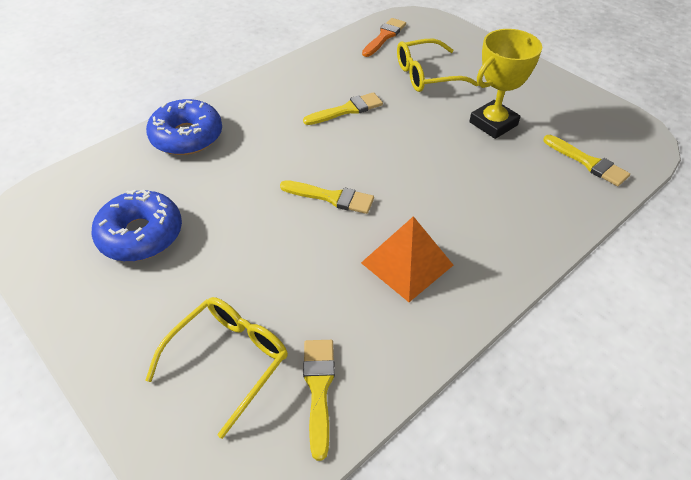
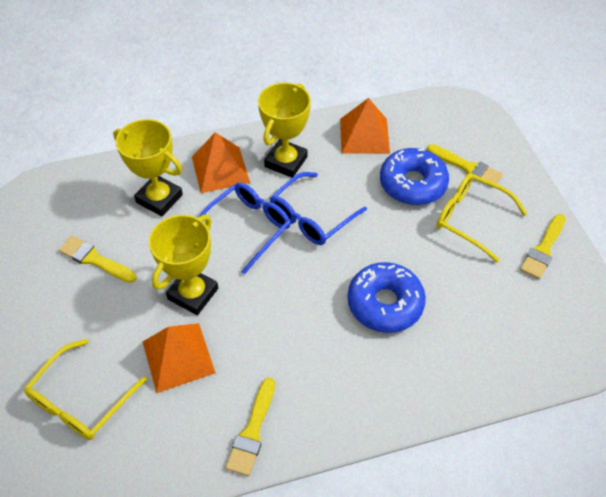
blue glasses: 0 -> 2
orange brush: 1 -> 0
orange pyramid: 1 -> 3
yellow trophy: 1 -> 3

